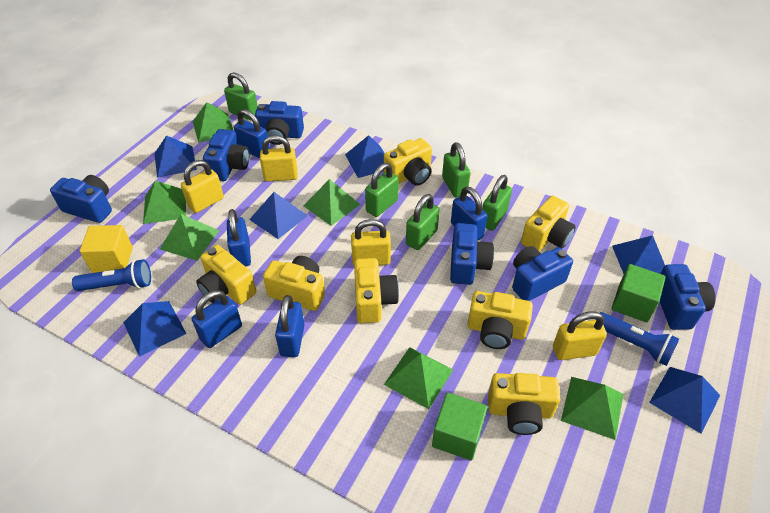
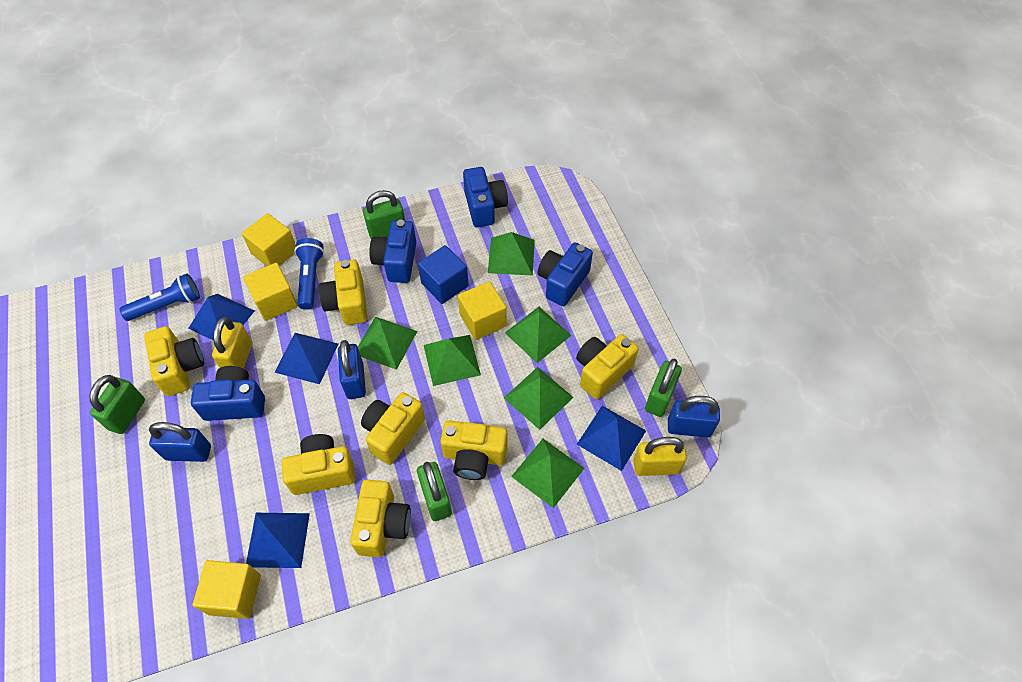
blue camera: 6 -> 4
blue cube: 0 -> 1
blue padlock: 5 -> 3
blue pyramid: 6 -> 4
green cube: 2 -> 0
green padlock: 5 -> 4
yellow cube: 1 -> 4
yellow padlock: 4 -> 2

